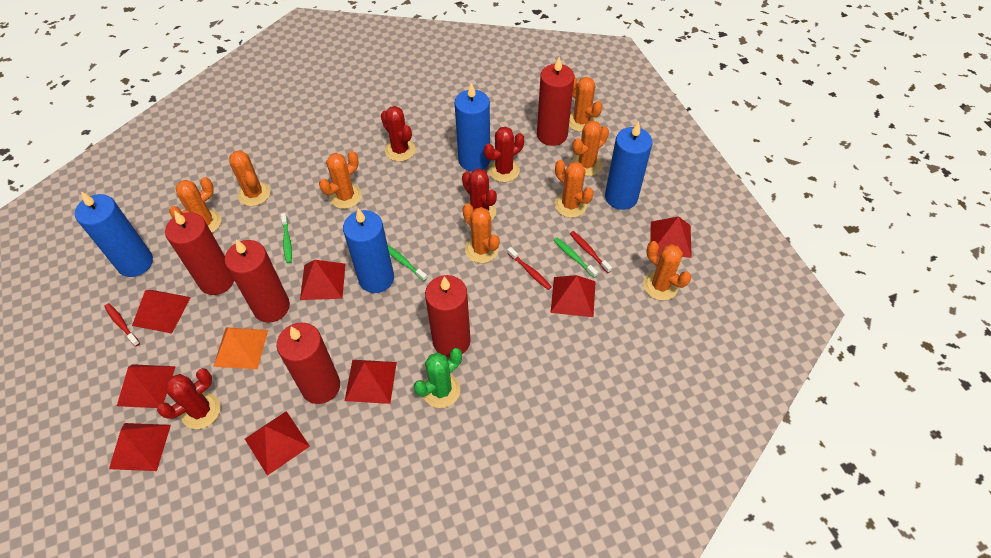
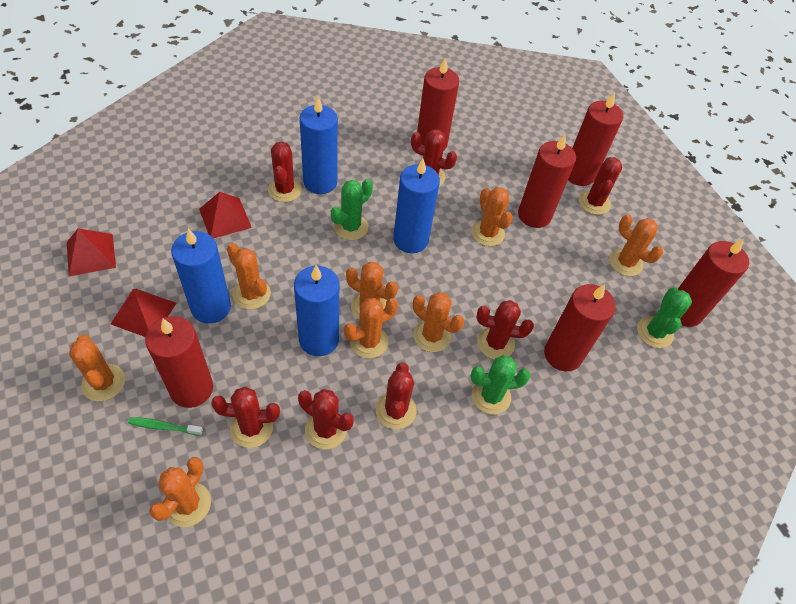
green cactus: 1 -> 3
green toothbrush: 3 -> 1
orange pyramid: 1 -> 0
red cactus: 4 -> 7
red candle: 5 -> 6
red pyramid: 8 -> 3
red toothbrush: 3 -> 0

